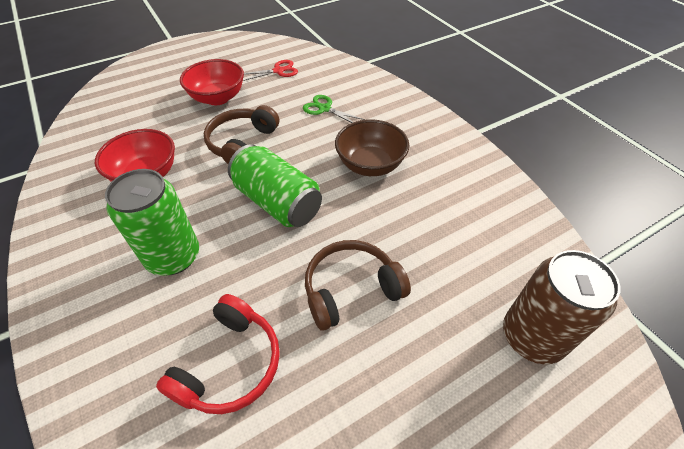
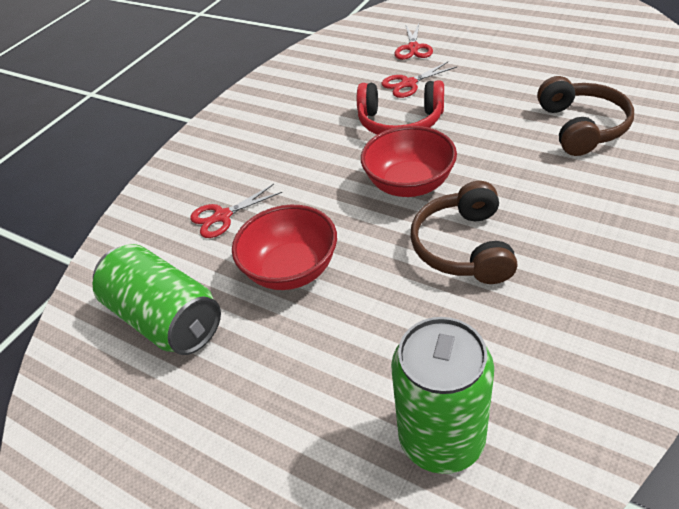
brown bowl: 1 -> 0
brown can: 1 -> 0
green scissors: 1 -> 0
red scissors: 1 -> 3

